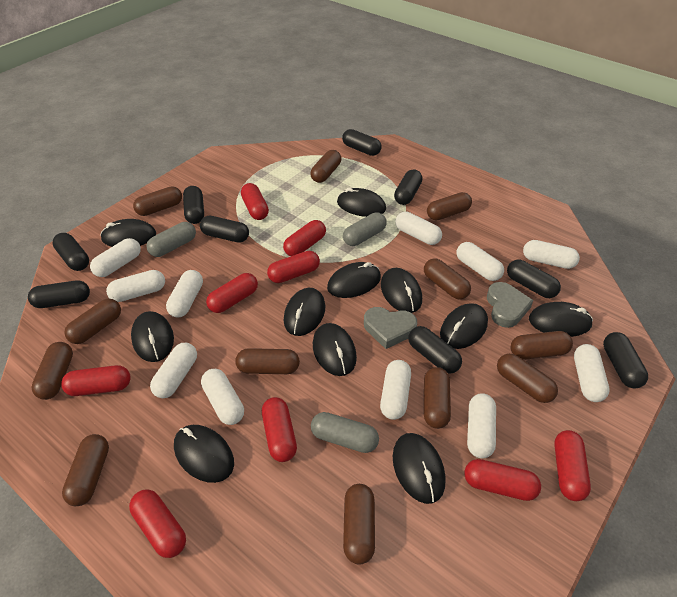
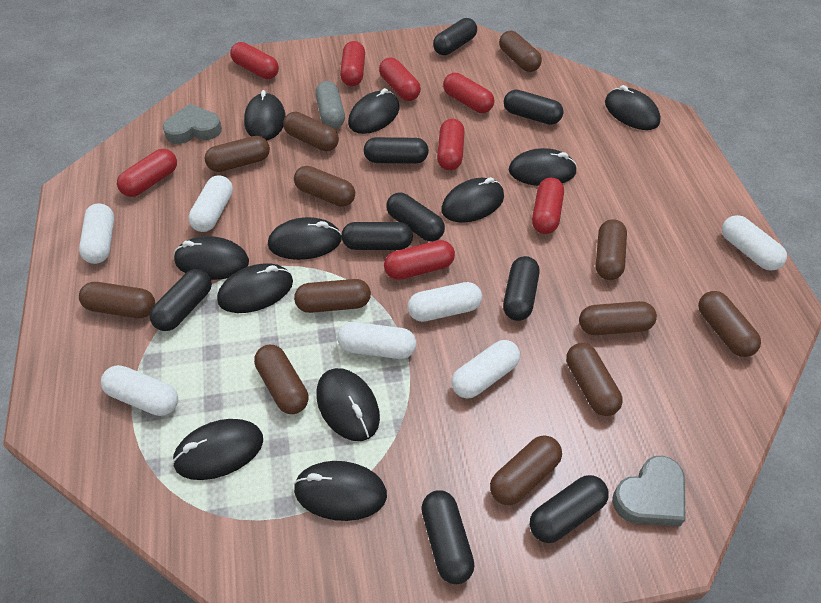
grey capsule: 3 -> 1
red capsule: 9 -> 8
white capsule: 11 -> 7

